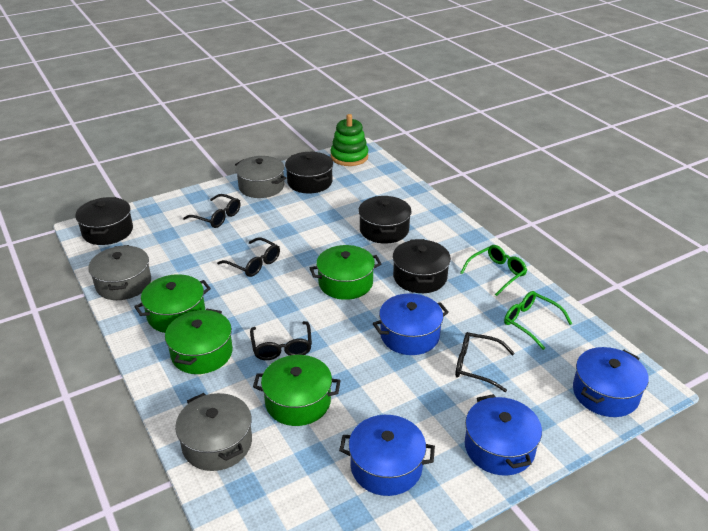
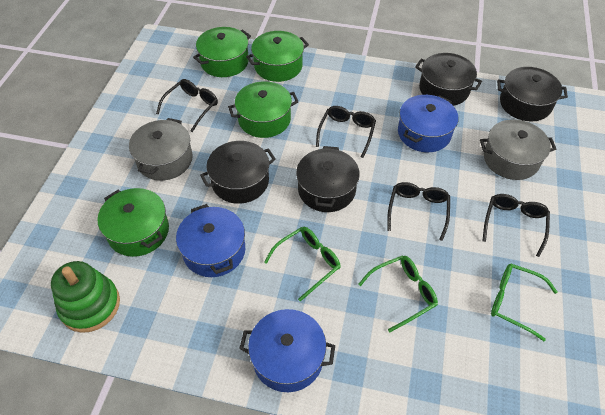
blue pot: 4 -> 3
green glasses: 2 -> 3
grey pot: 3 -> 2

